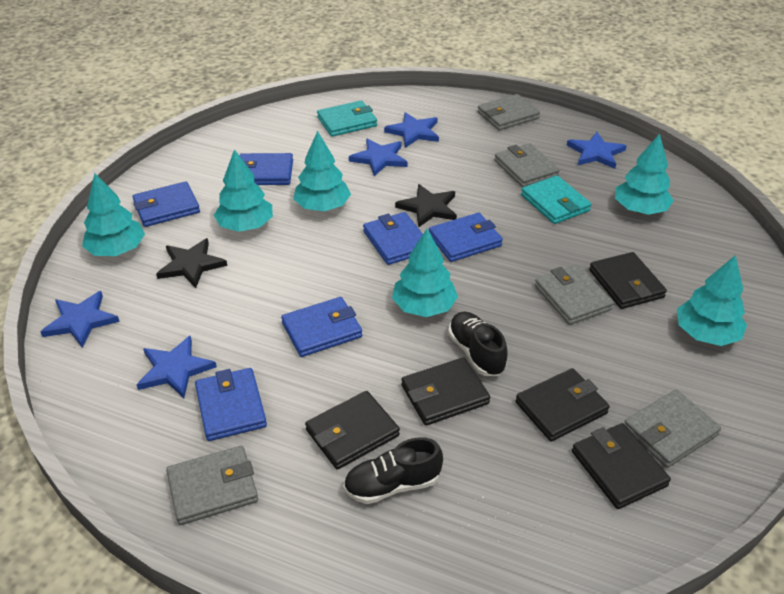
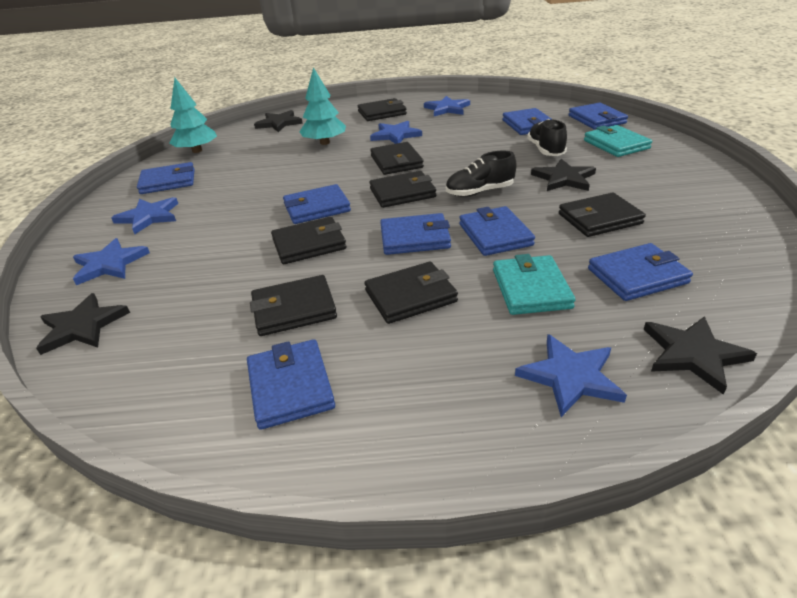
black star: 2 -> 4
black wallet: 5 -> 7
blue wallet: 6 -> 8
grey wallet: 5 -> 0
turquoise tree: 6 -> 2

